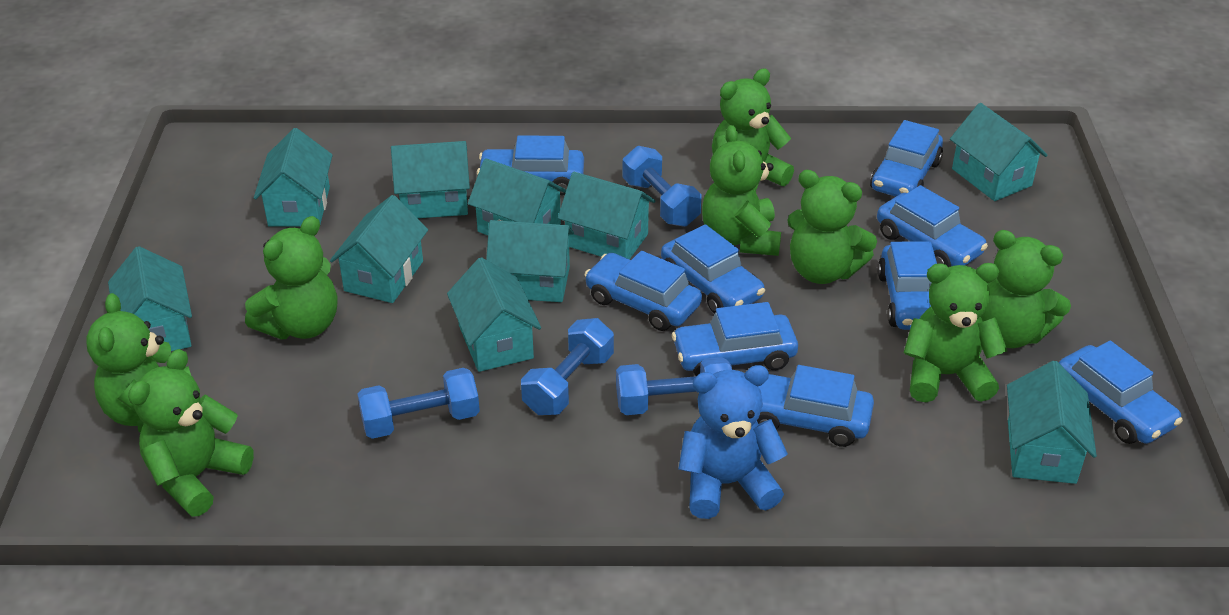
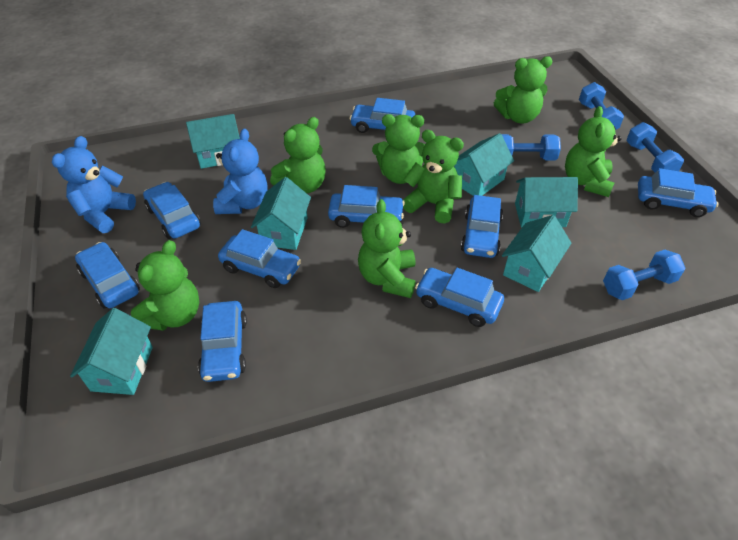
blue teddy bear: 1 -> 2
green teddy bear: 8 -> 7
turquoise house: 10 -> 6

